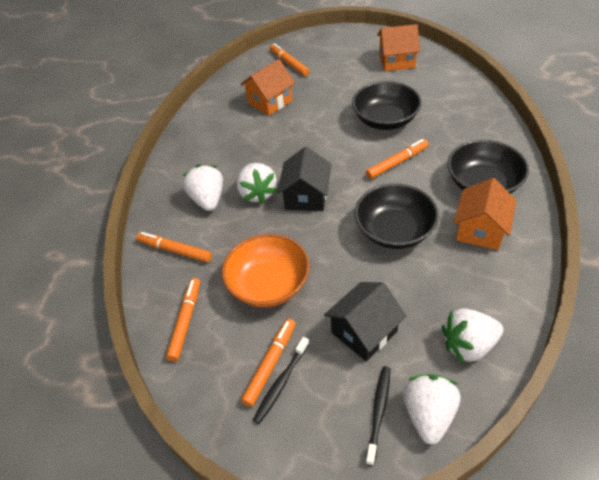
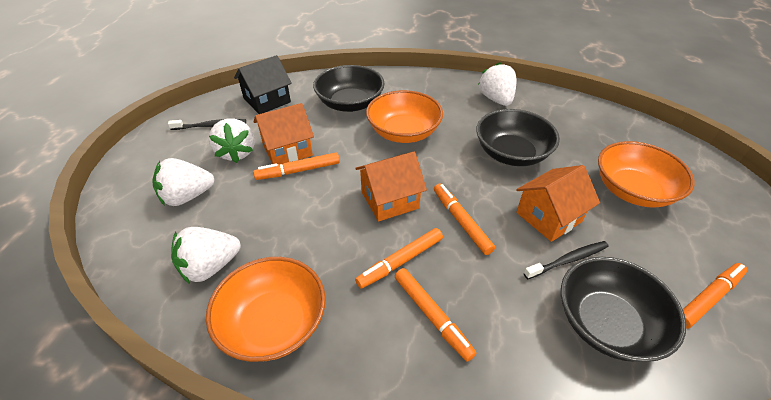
black house: 2 -> 1
orange bowl: 1 -> 3

